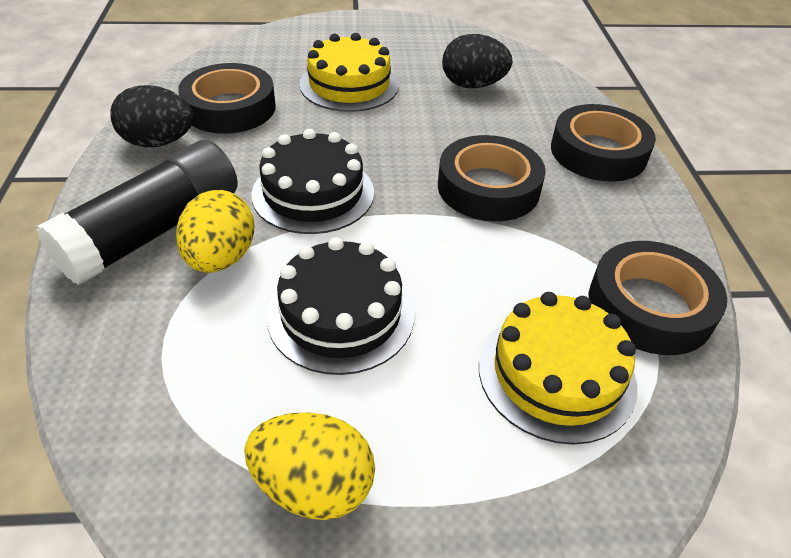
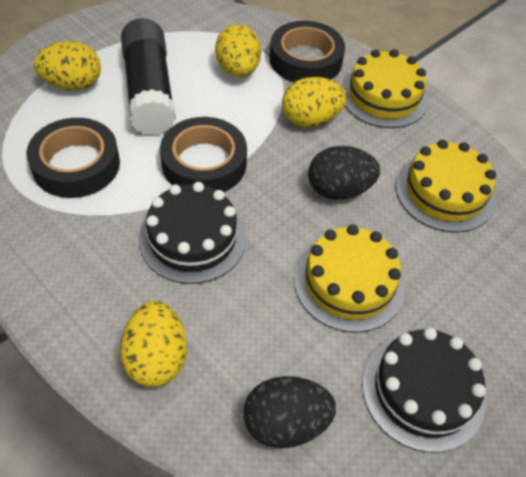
black tape: 4 -> 3
yellow cake: 2 -> 3
yellow egg: 2 -> 4

